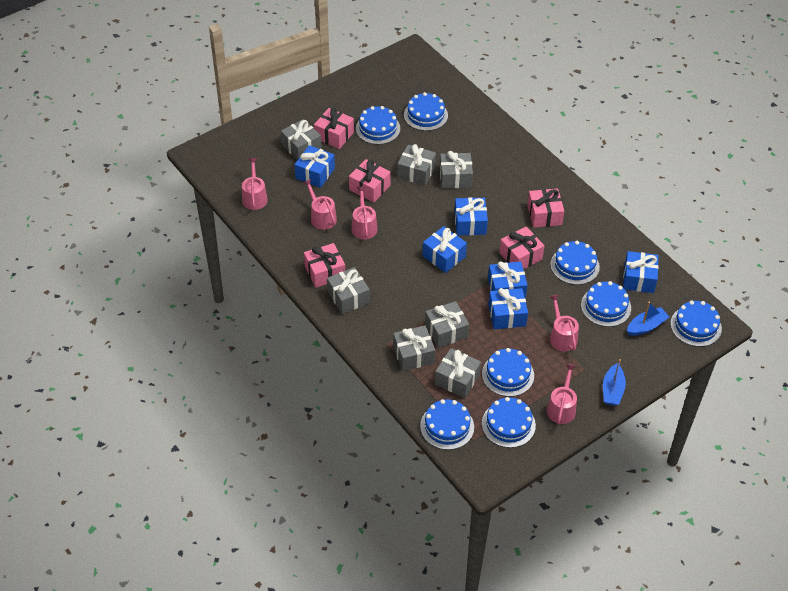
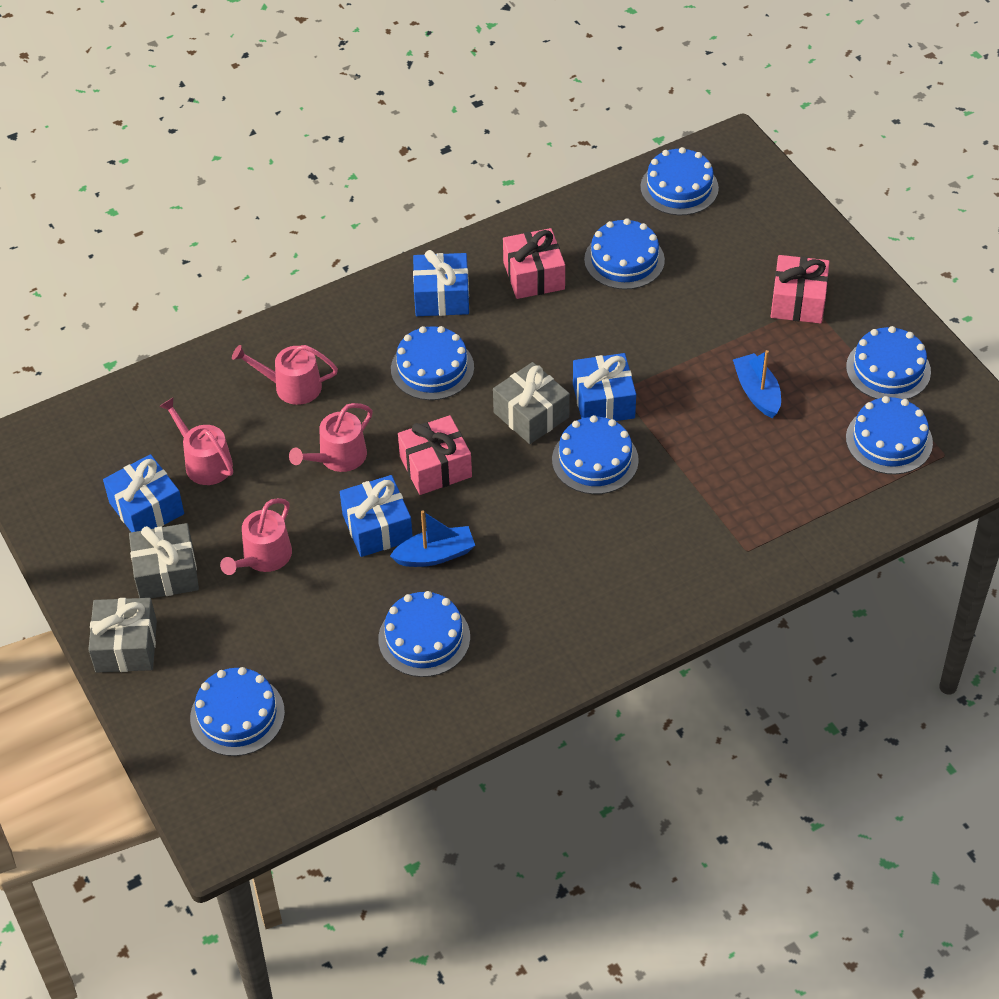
blue gift: 6 -> 4
grey gift: 7 -> 3
pink gift: 5 -> 3
pink watering can: 5 -> 4

